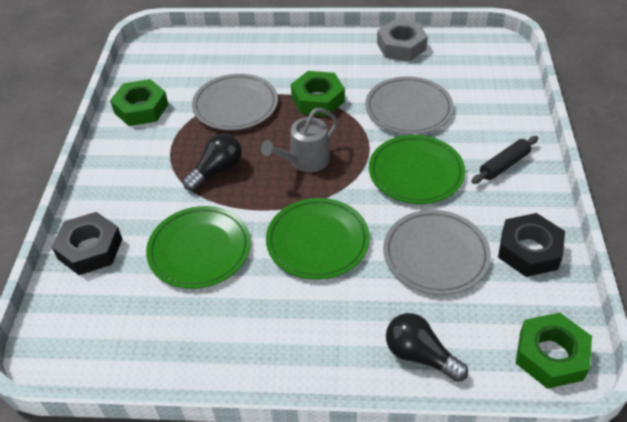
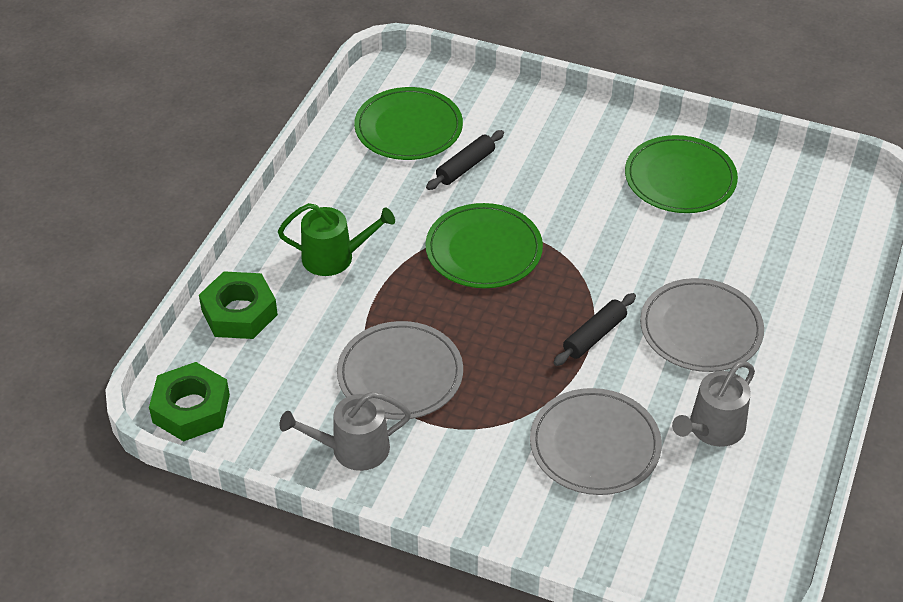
black light bulb: 2 -> 0
black nut: 2 -> 0
black rolling pin: 1 -> 2
green nut: 3 -> 2
green watering can: 0 -> 1
grey nut: 1 -> 0
grey watering can: 1 -> 2

